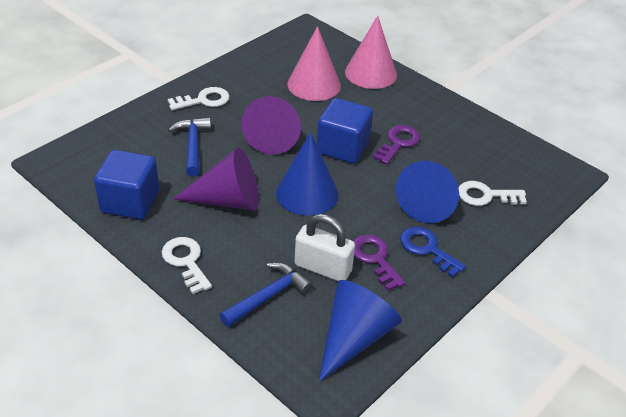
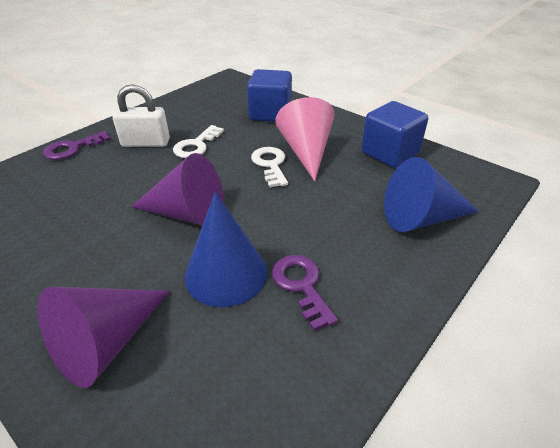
blue cone: 3 -> 2
blue hammer: 2 -> 0
blue key: 1 -> 0
pink cone: 2 -> 1
white key: 3 -> 2

